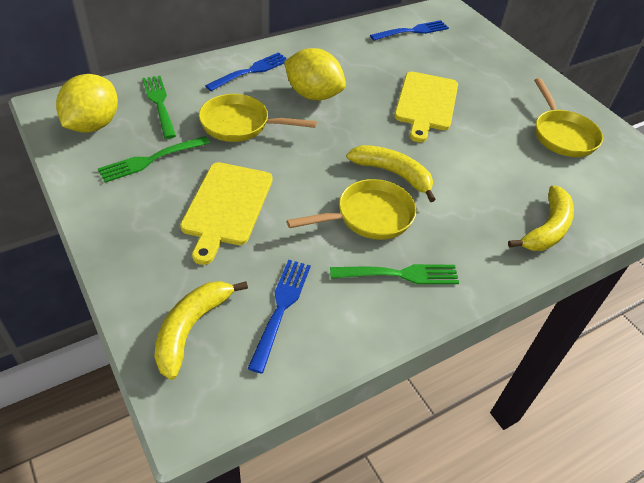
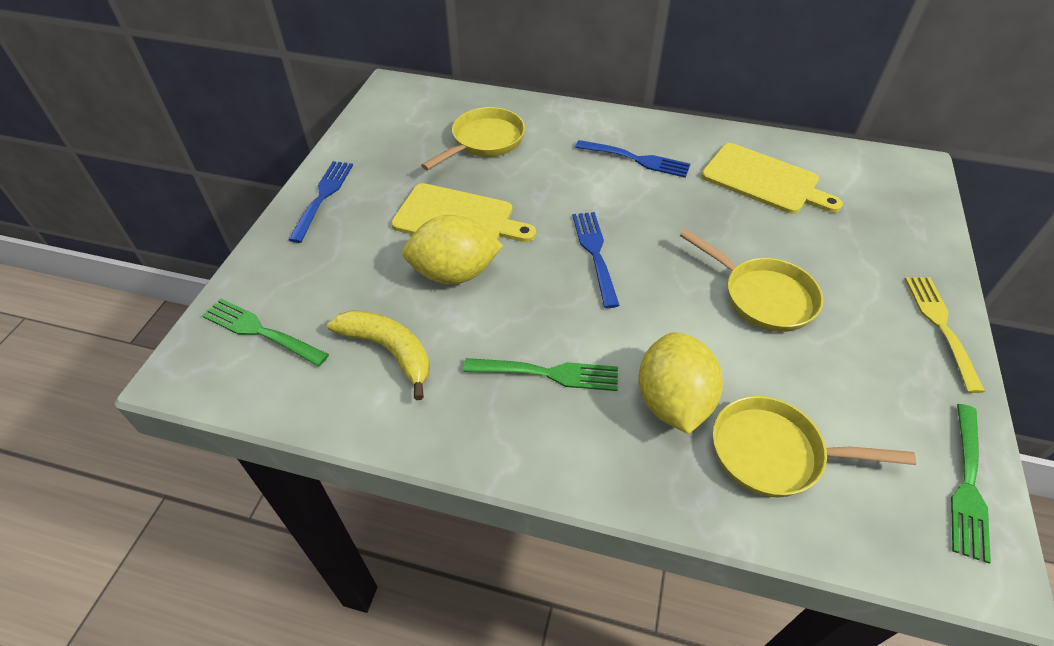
yellow banana: 3 -> 1
yellow fork: 0 -> 1

